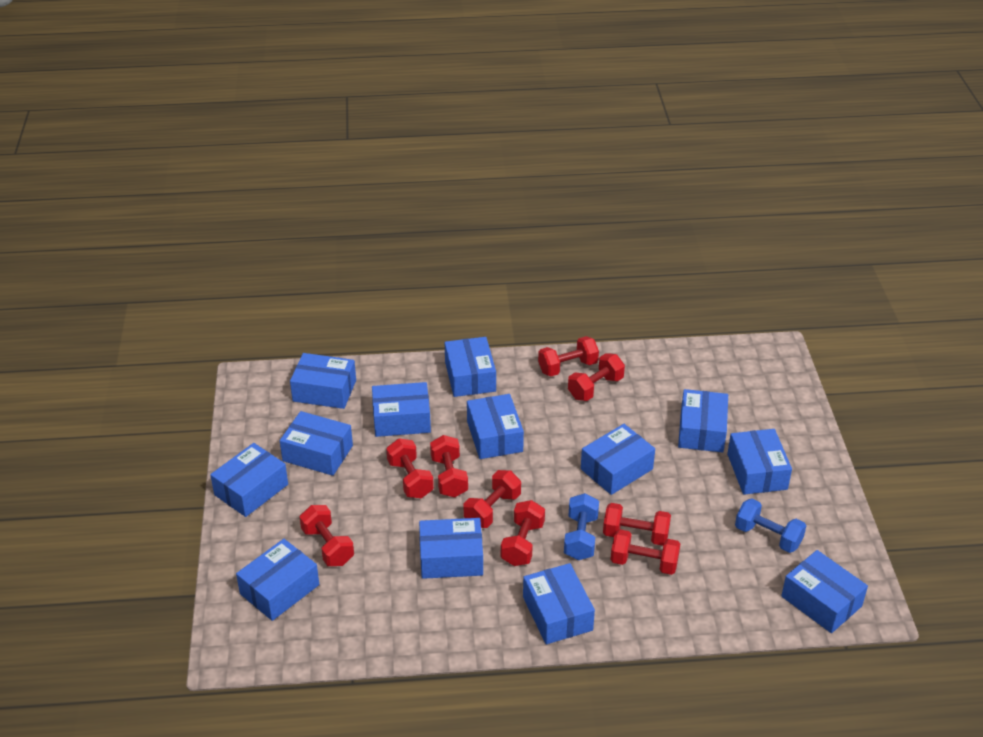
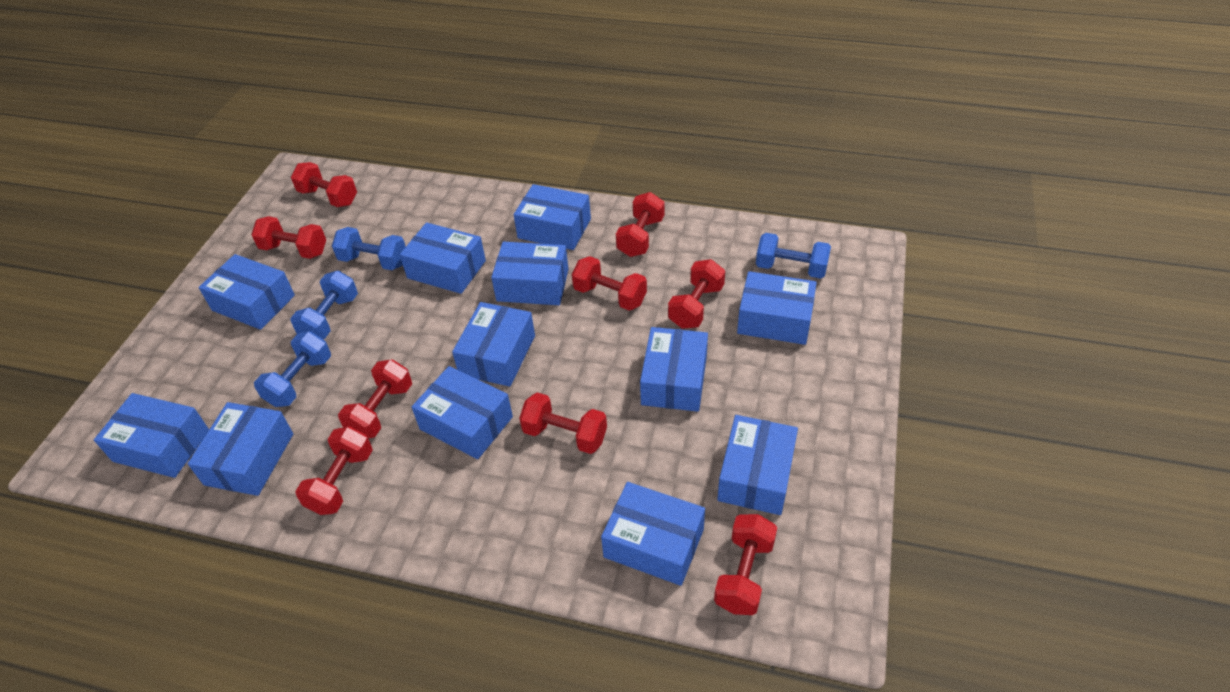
blue box: 13 -> 12
blue dumbbell: 2 -> 4

